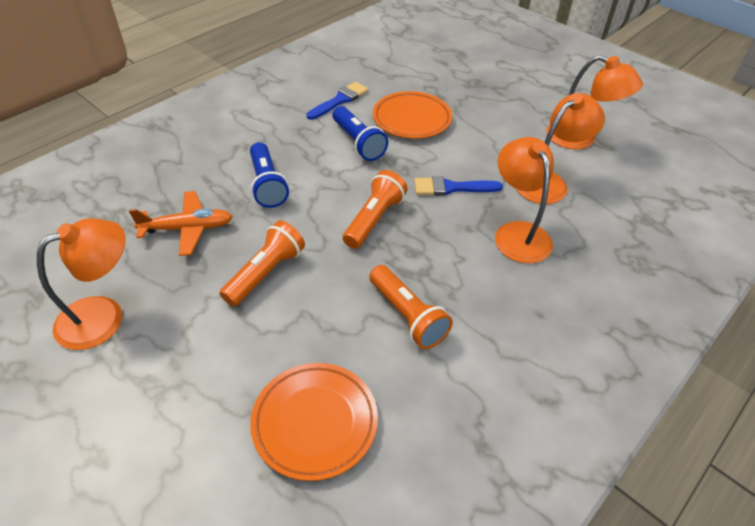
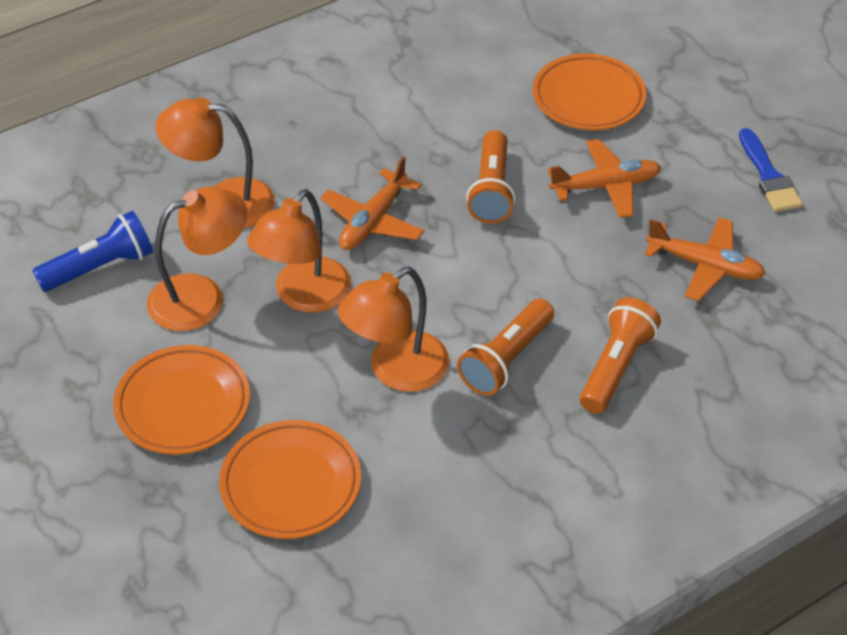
blue brush: 2 -> 1
blue flashlight: 2 -> 1
orange plane: 1 -> 3
orange plate: 2 -> 3

